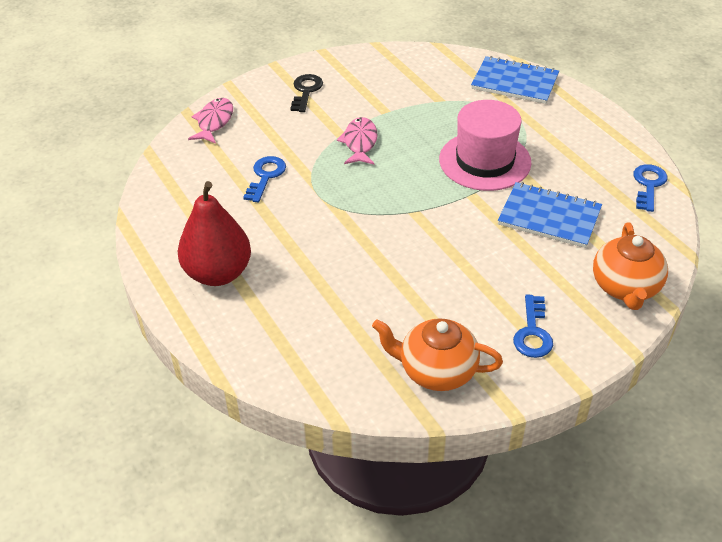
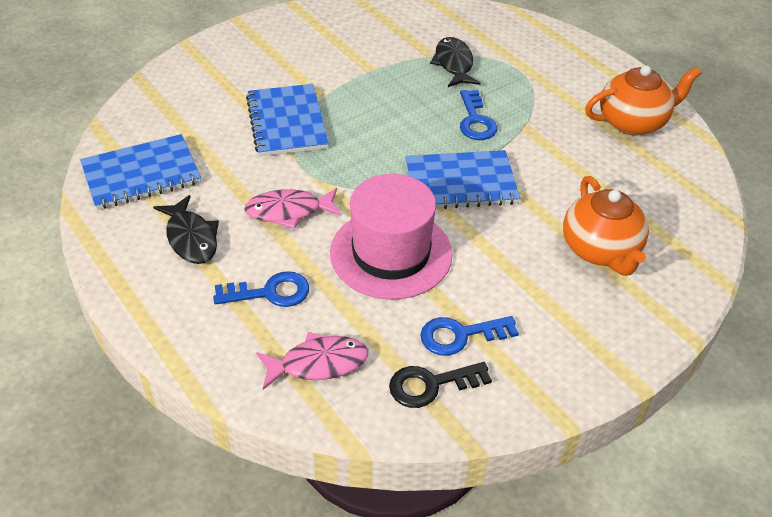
black fish: 0 -> 2
blue notebook: 2 -> 3
red pear: 1 -> 0

